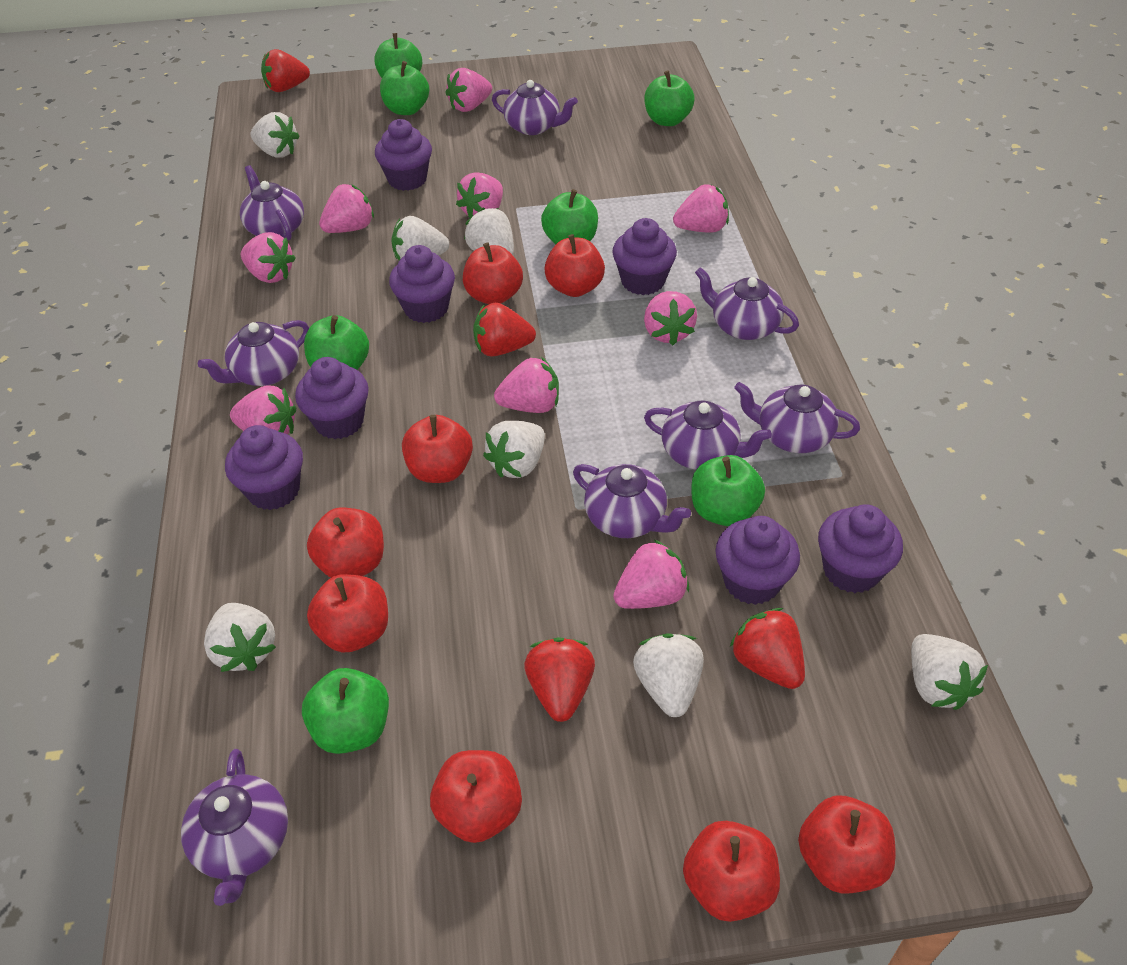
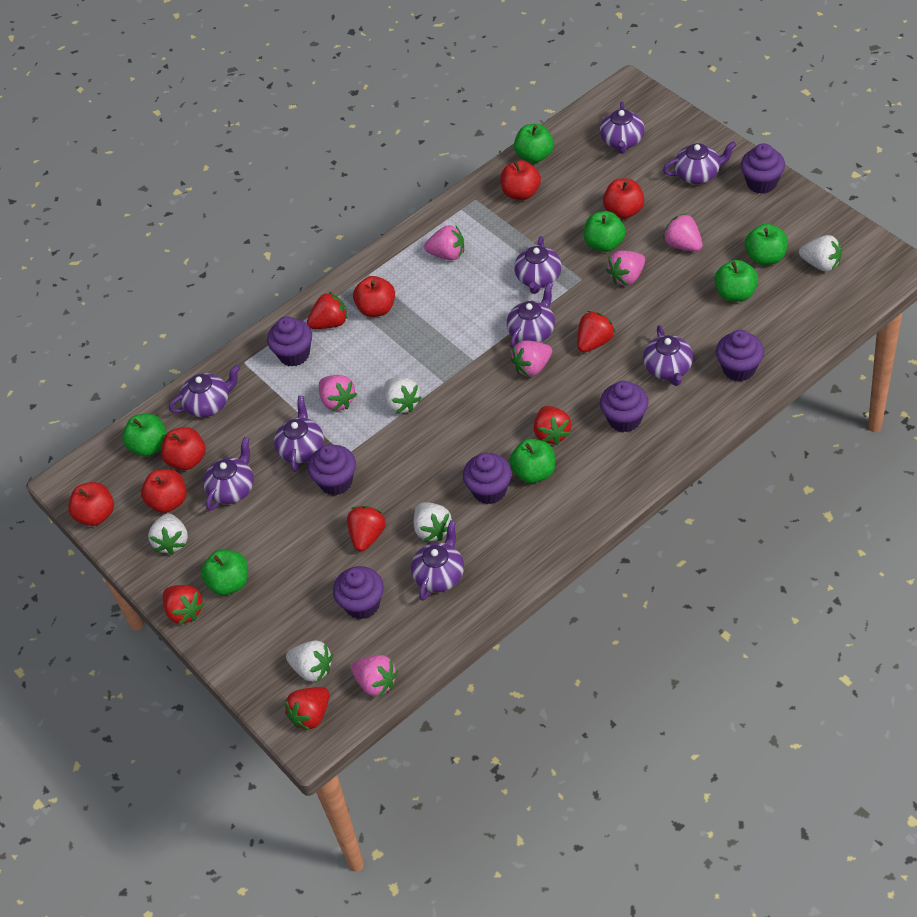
pink strawberry: 9 -> 6
purple teapot: 8 -> 9
red apple: 8 -> 6
red strawberry: 4 -> 6
white strawberry: 7 -> 5

